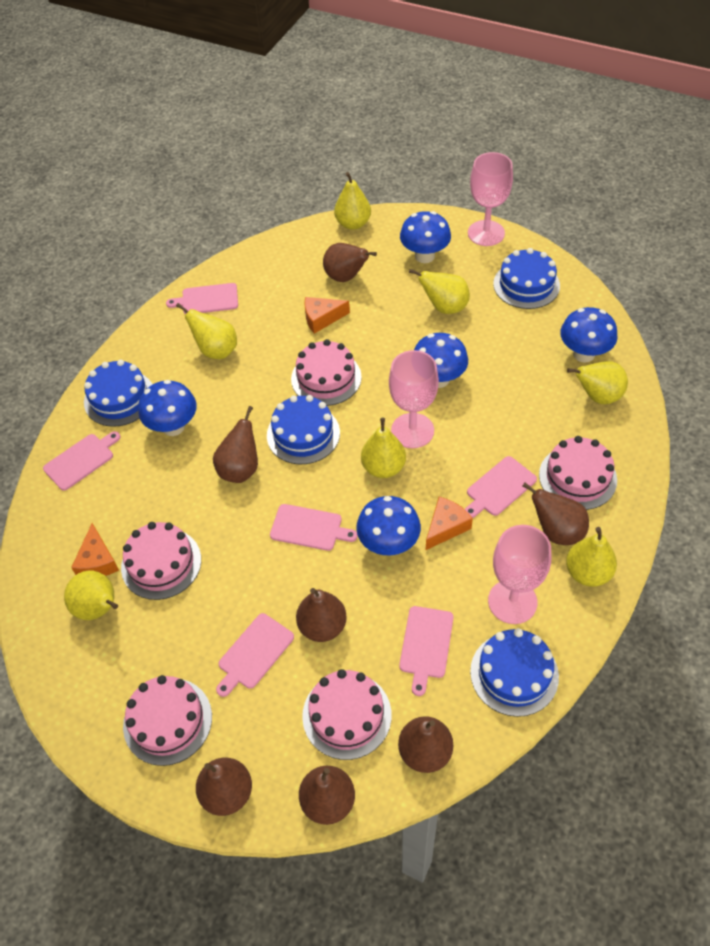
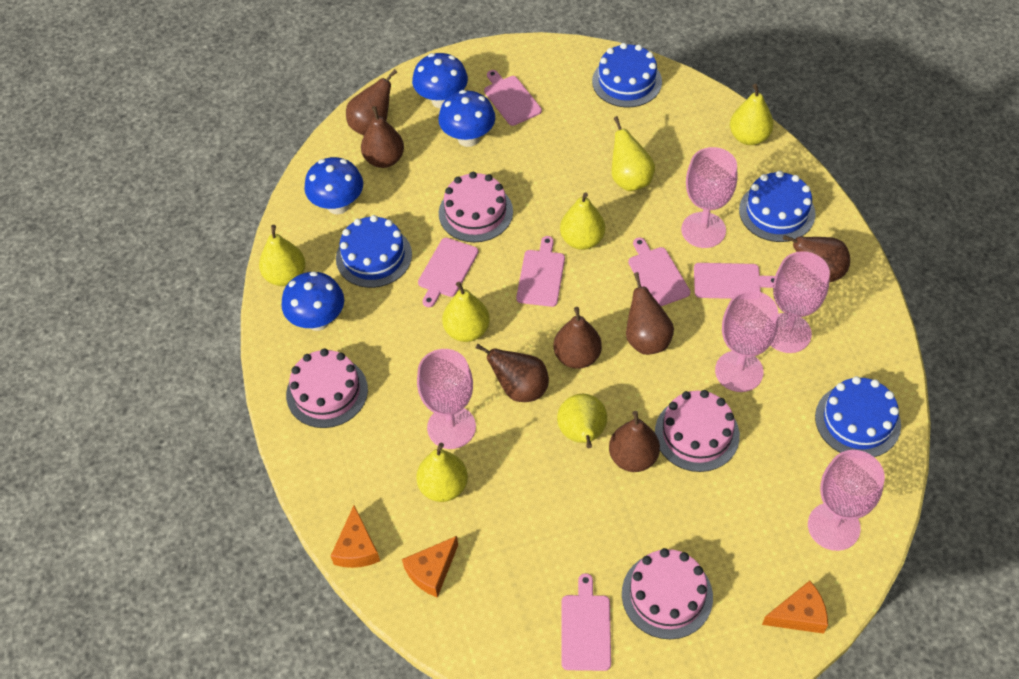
blue mushroom: 5 -> 4
pink cake: 5 -> 4
pink goblet: 3 -> 5

